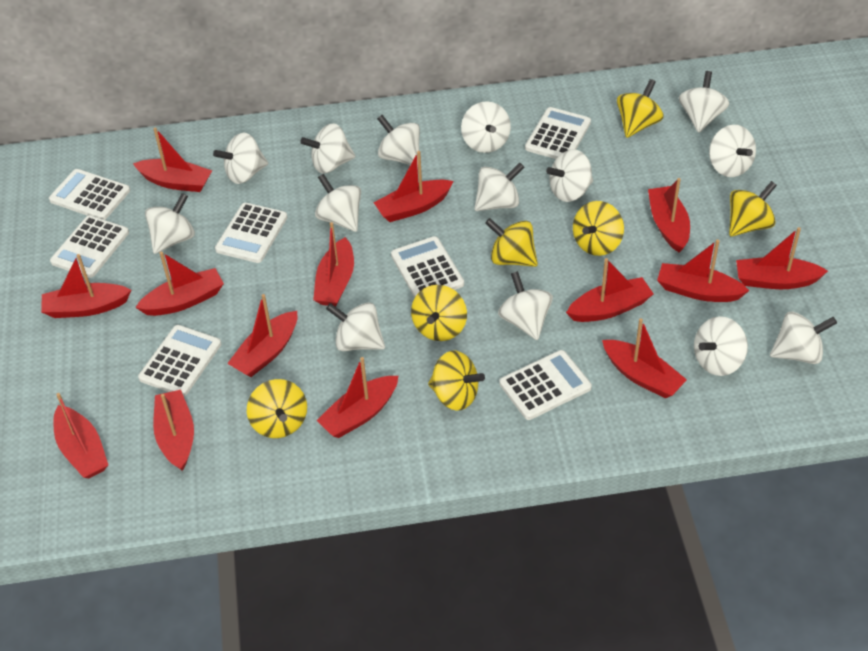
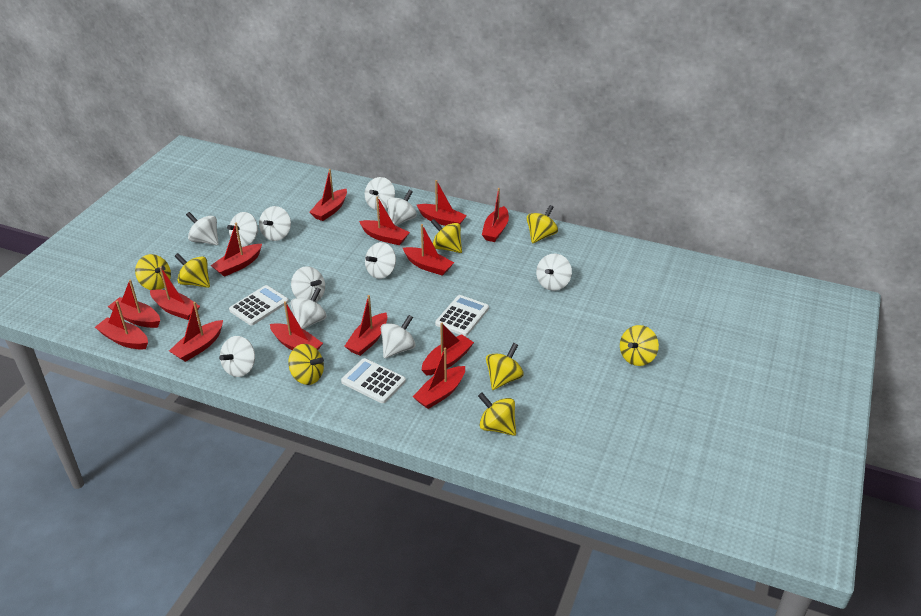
white calculator: 7 -> 3
white spinning top: 14 -> 11
yellow spinning top: 7 -> 8

